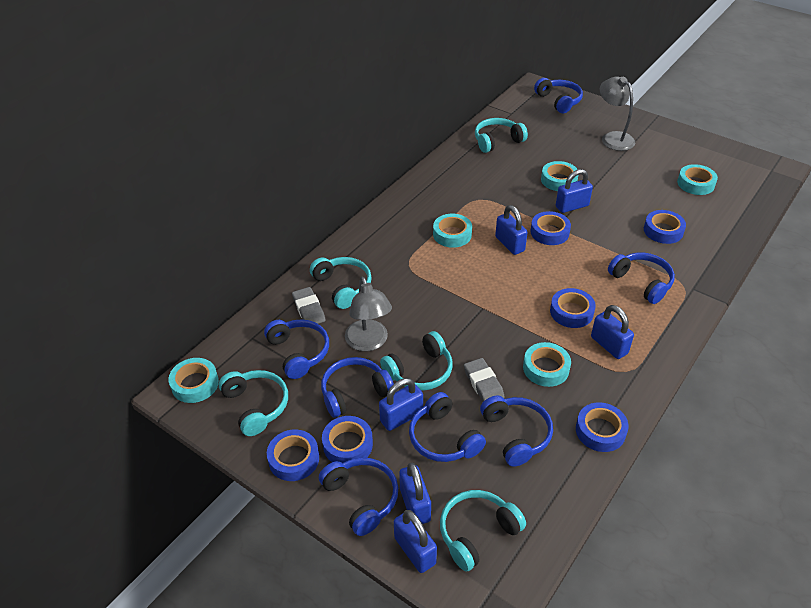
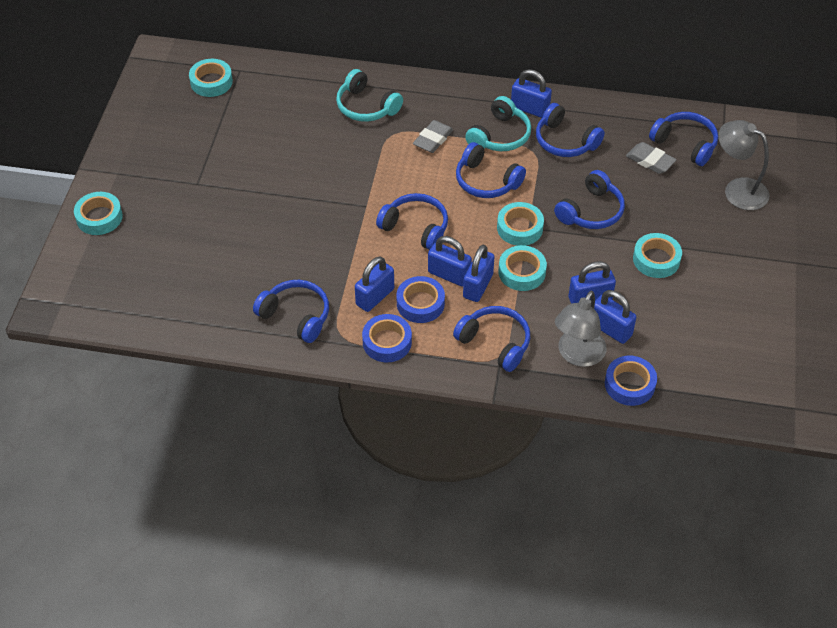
blue tape: 6 -> 3
turquoise headphones: 5 -> 2

